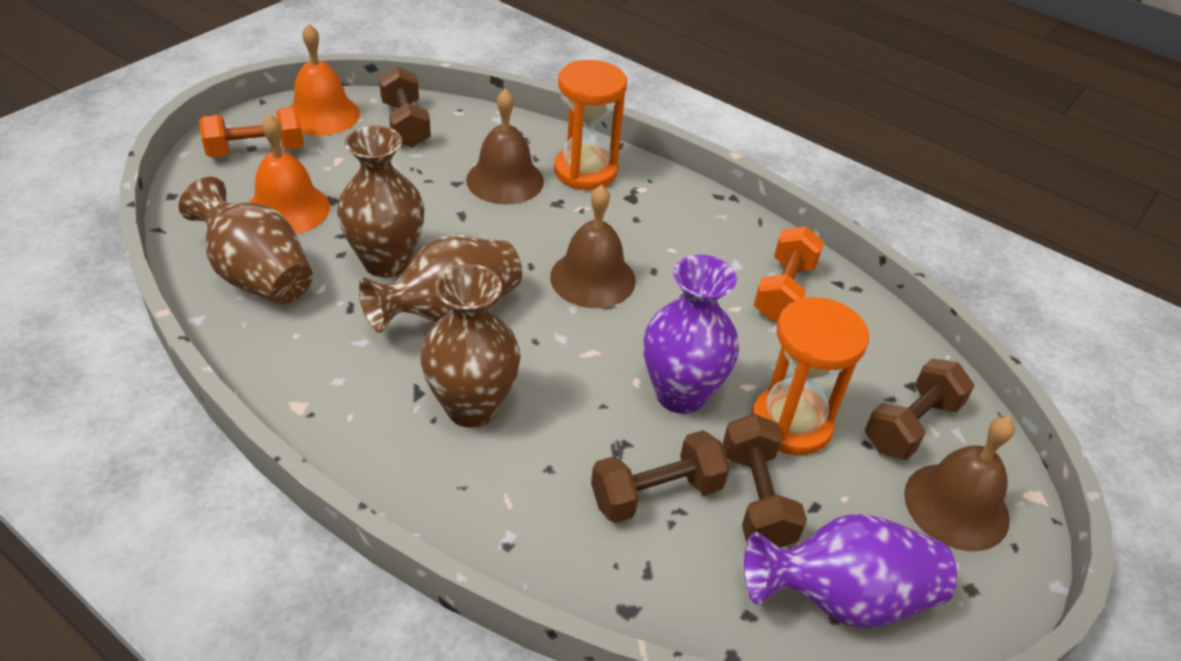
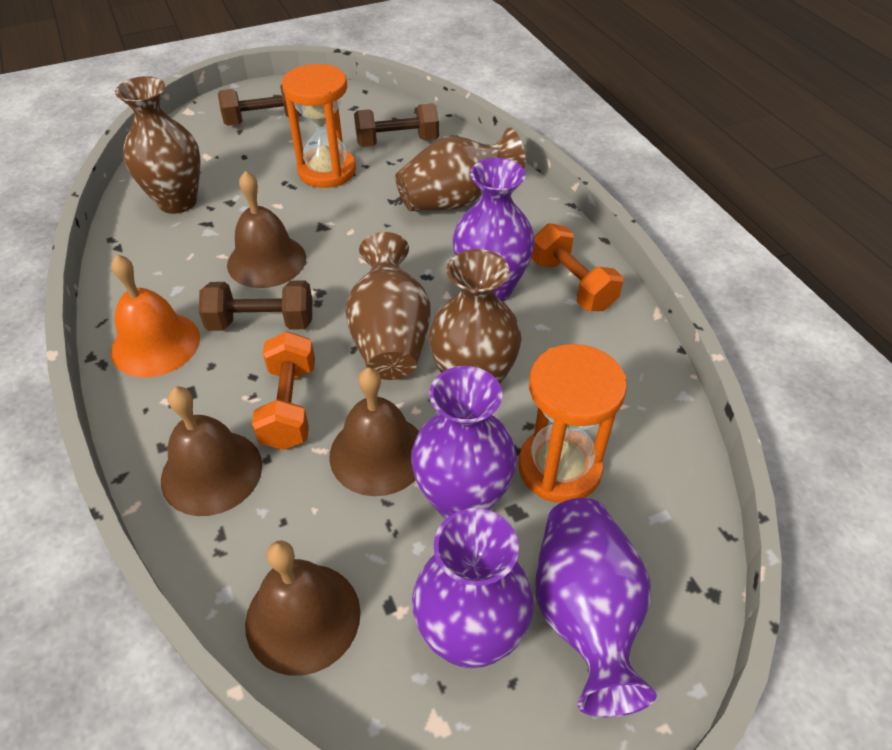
brown bell: 3 -> 4
brown dumbbell: 4 -> 3
orange bell: 2 -> 1
purple vase: 2 -> 4

